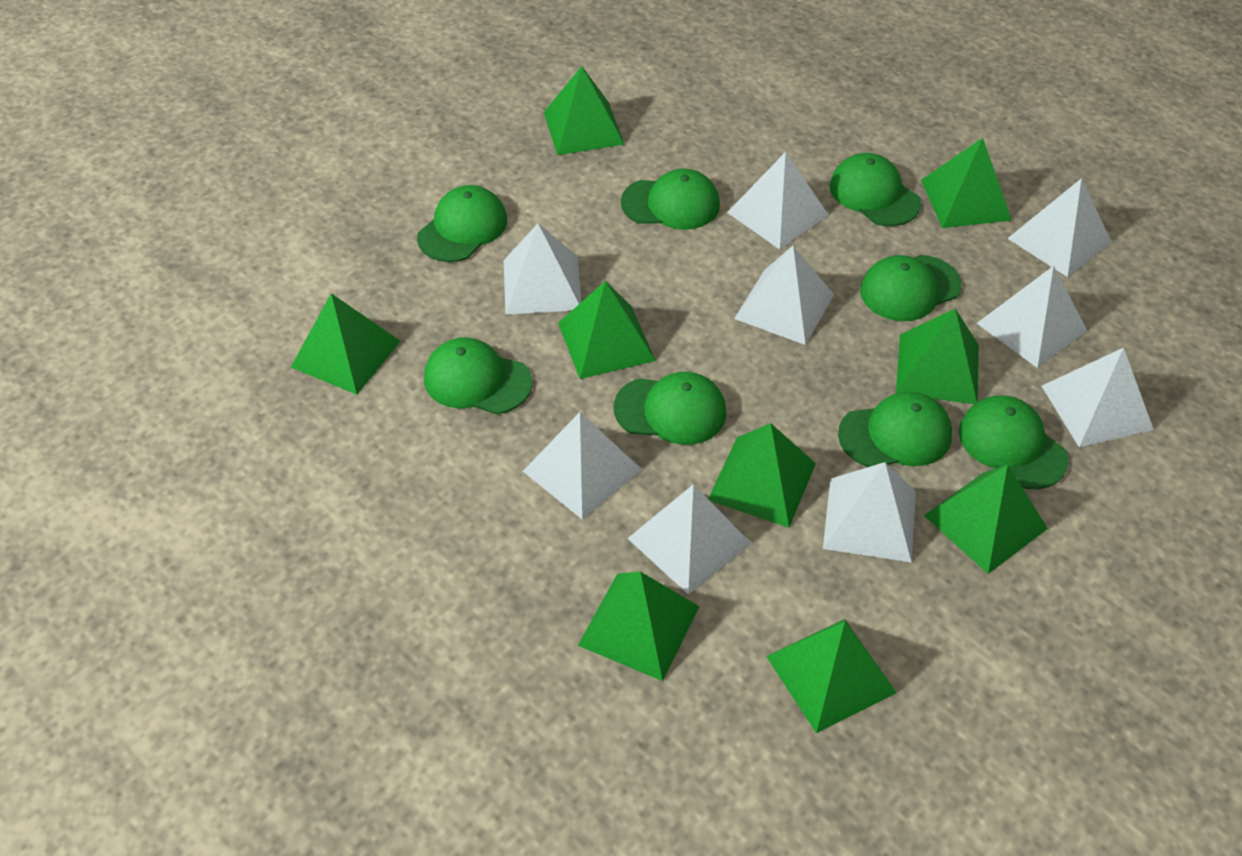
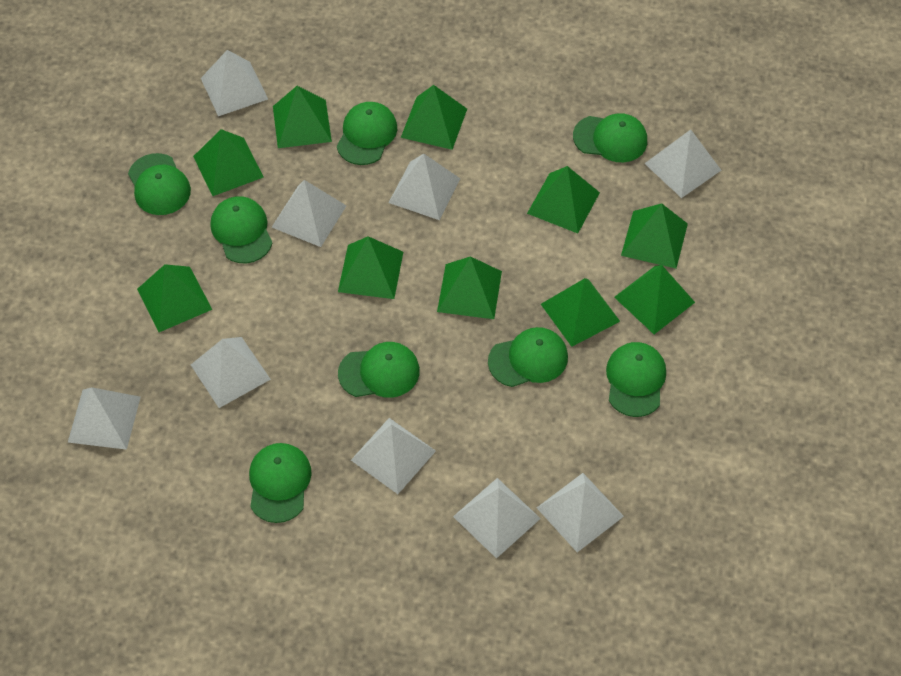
green pyramid: 9 -> 10

